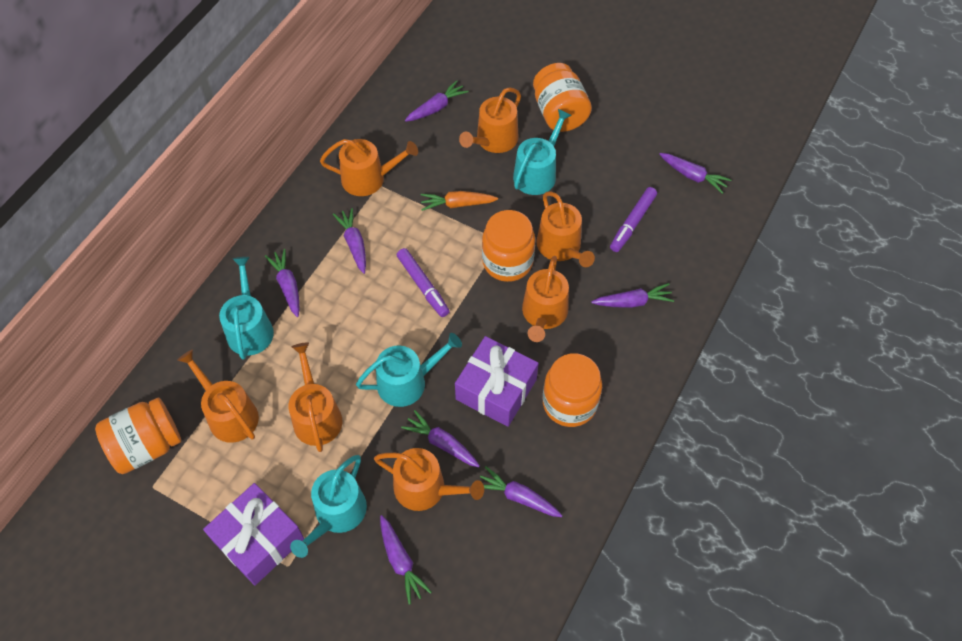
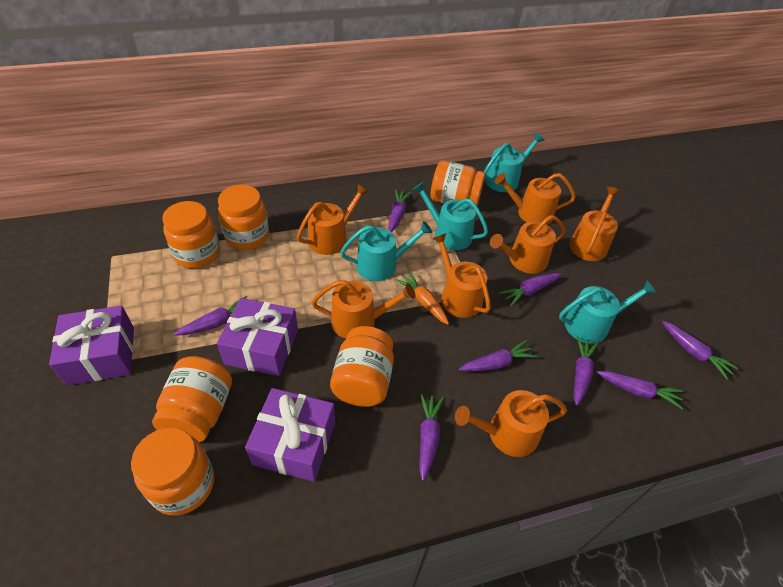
orange jar: 4 -> 6
purple gift: 2 -> 3
purple marker: 2 -> 0

